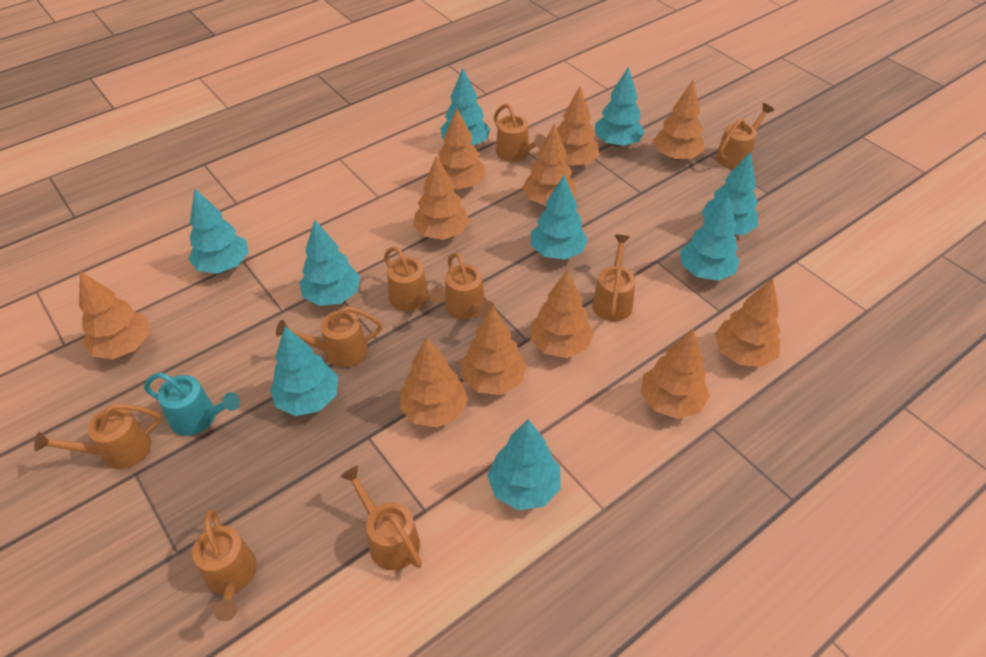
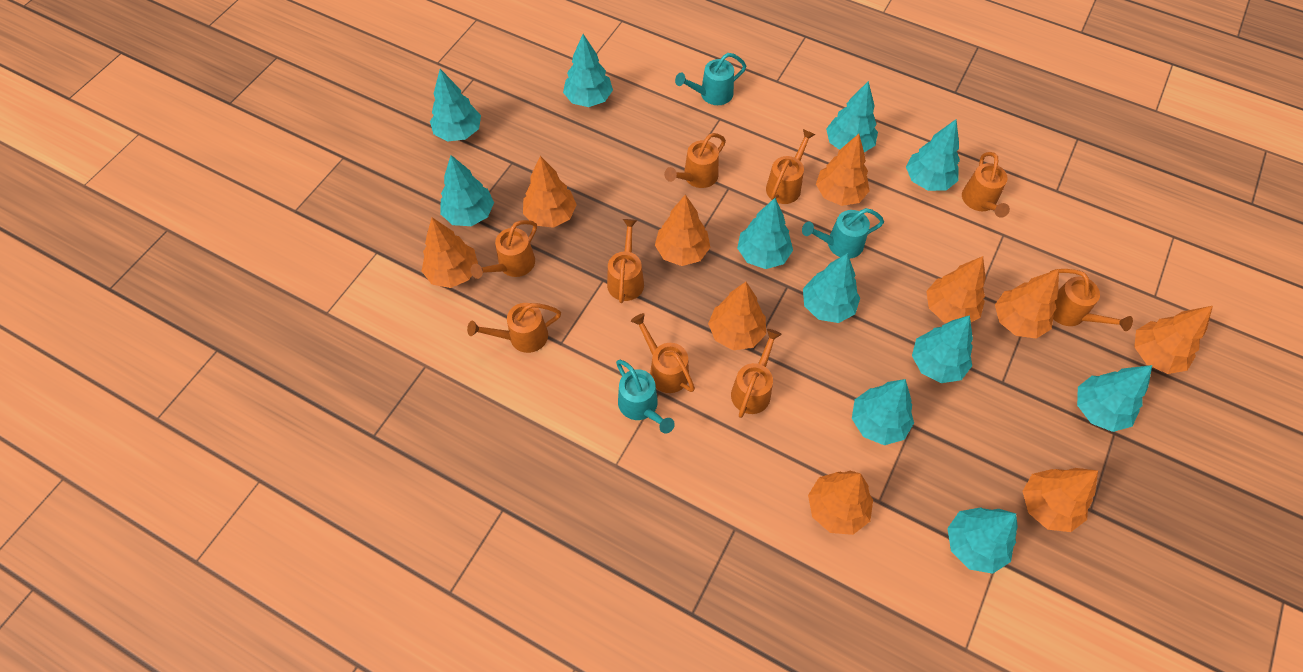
orange tree: 11 -> 10
turquoise tree: 9 -> 11
turquoise watering can: 1 -> 3

